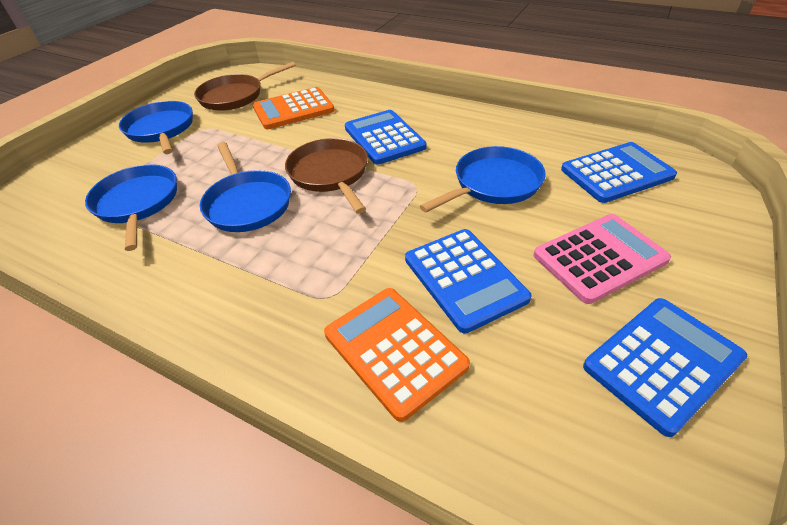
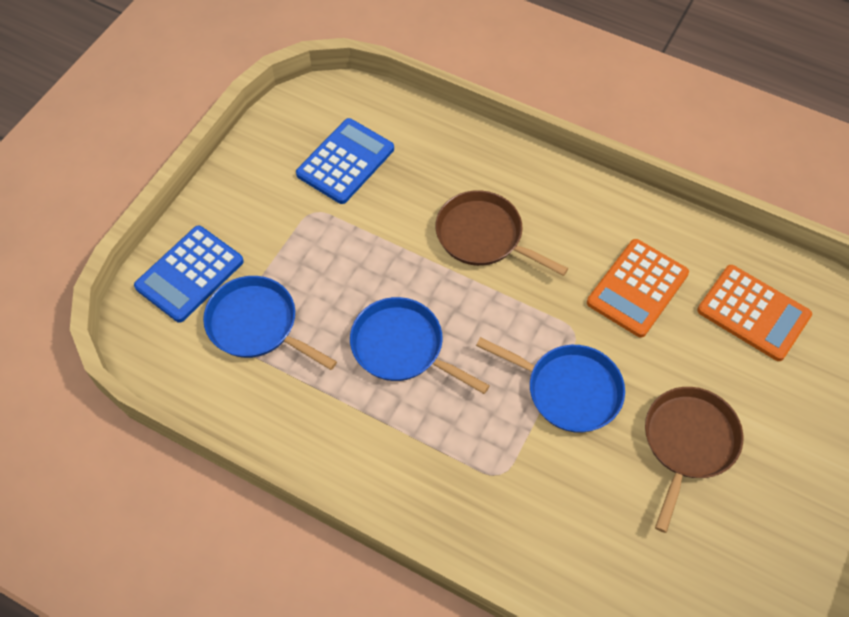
blue calculator: 4 -> 2
blue pan: 4 -> 3
pink calculator: 1 -> 0

